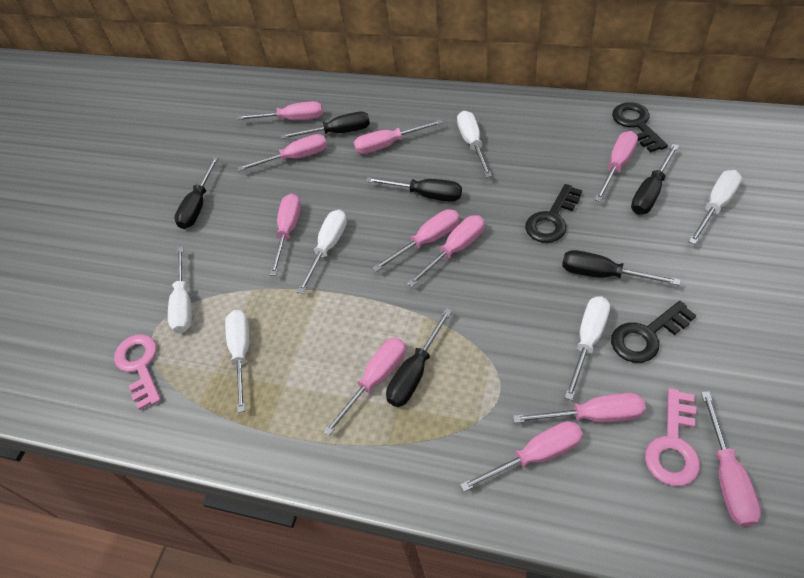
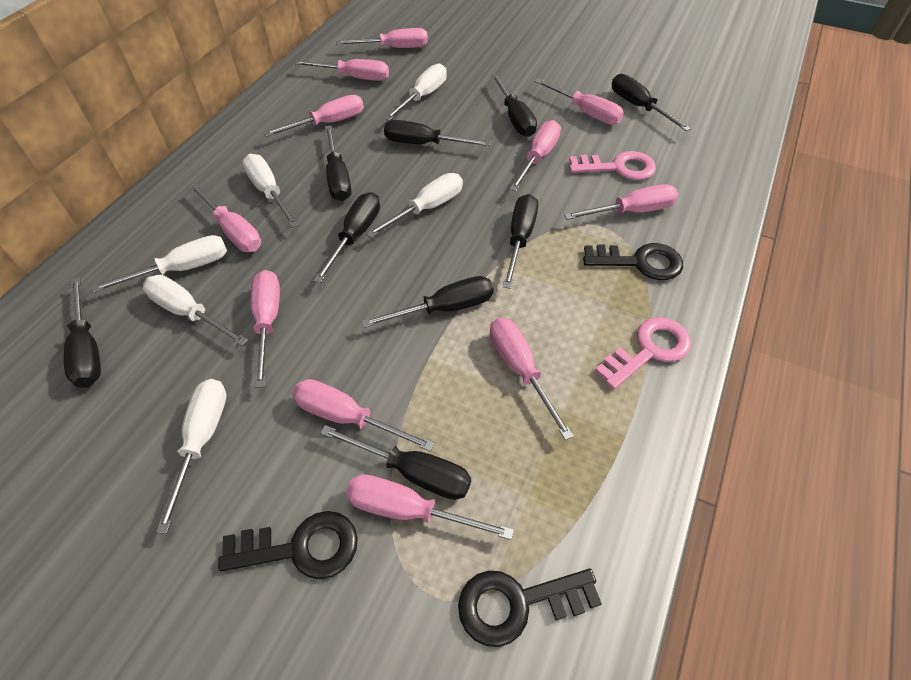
black screwdriver: 6 -> 9

